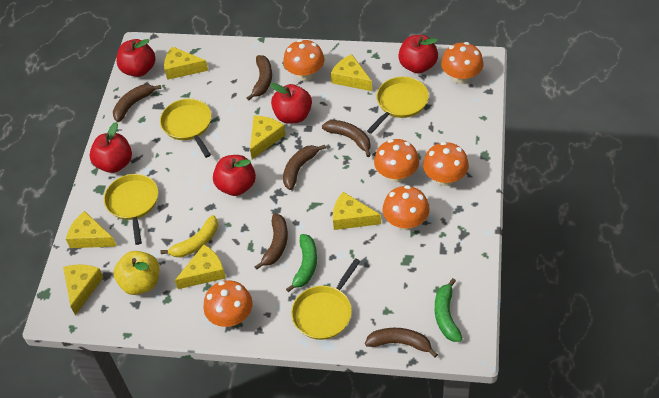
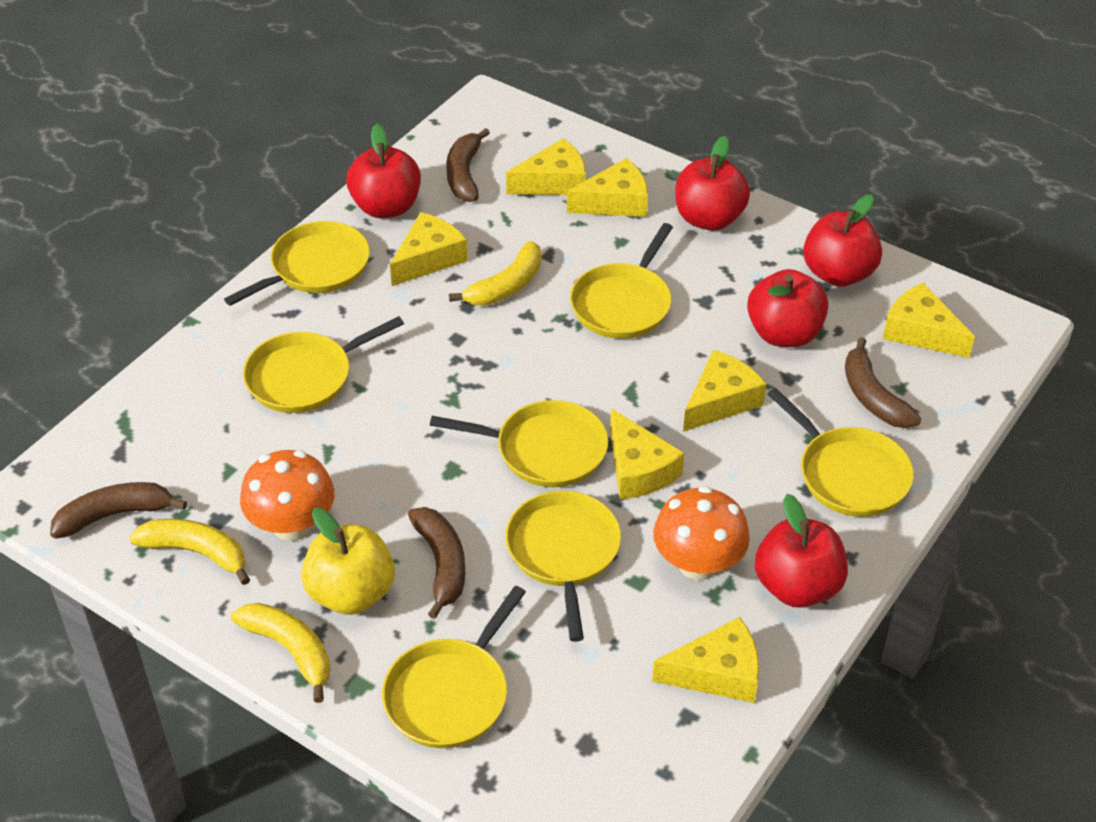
brown banana: 6 -> 4
green banana: 2 -> 0
orange mushroom: 6 -> 2
yellow banana: 1 -> 3
yellow pan: 4 -> 7

